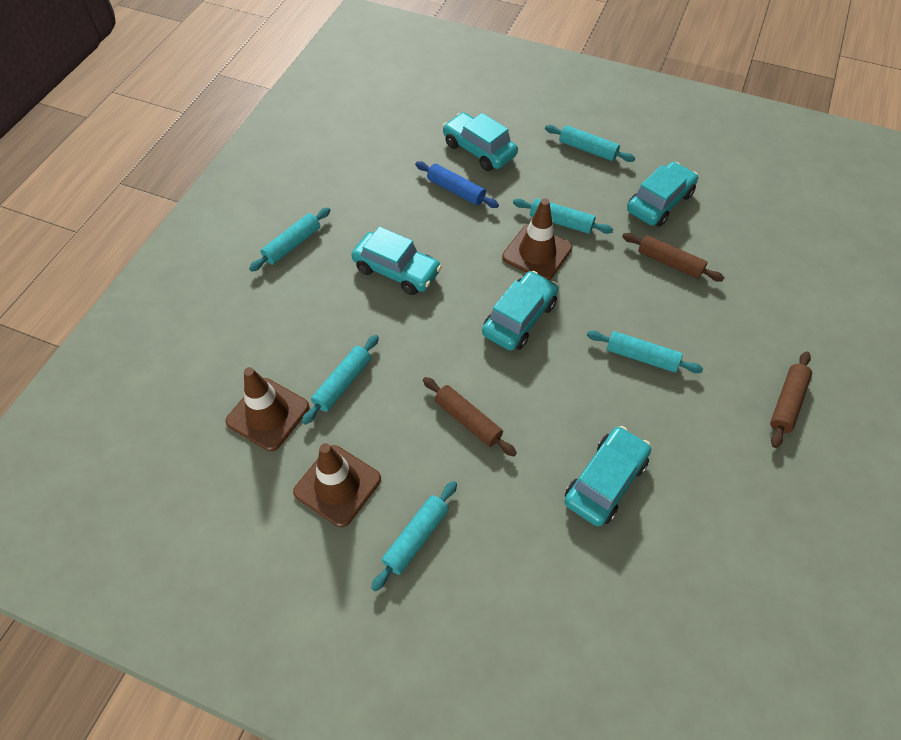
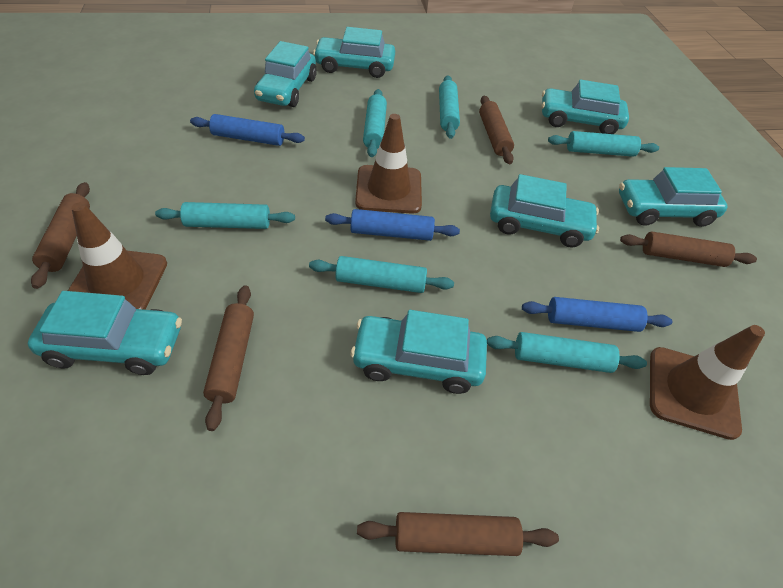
blue rolling pin: 1 -> 3
brown rolling pin: 3 -> 5
turquoise car: 5 -> 7

